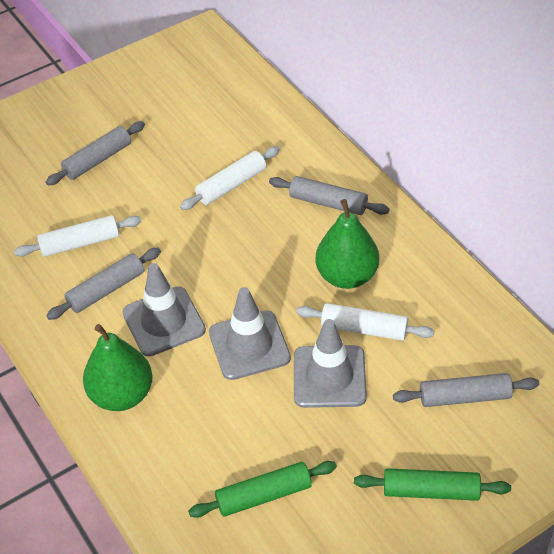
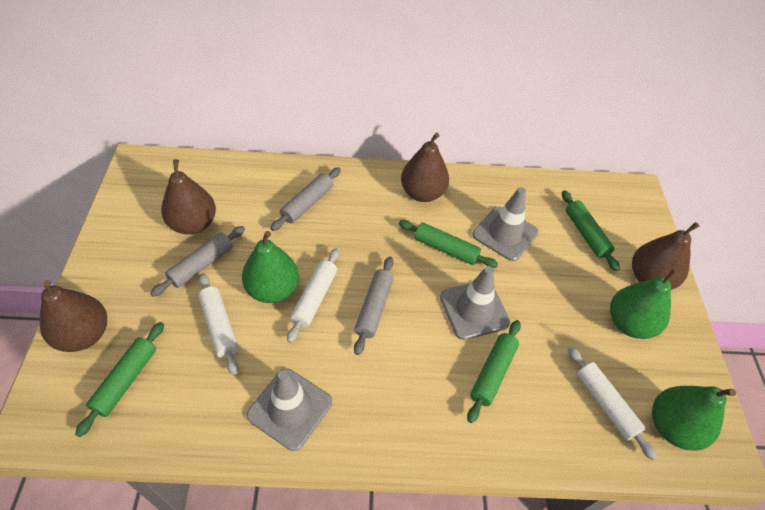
brown pear: 0 -> 4
green pear: 2 -> 3
green rolling pin: 2 -> 4
grey rolling pin: 4 -> 3

